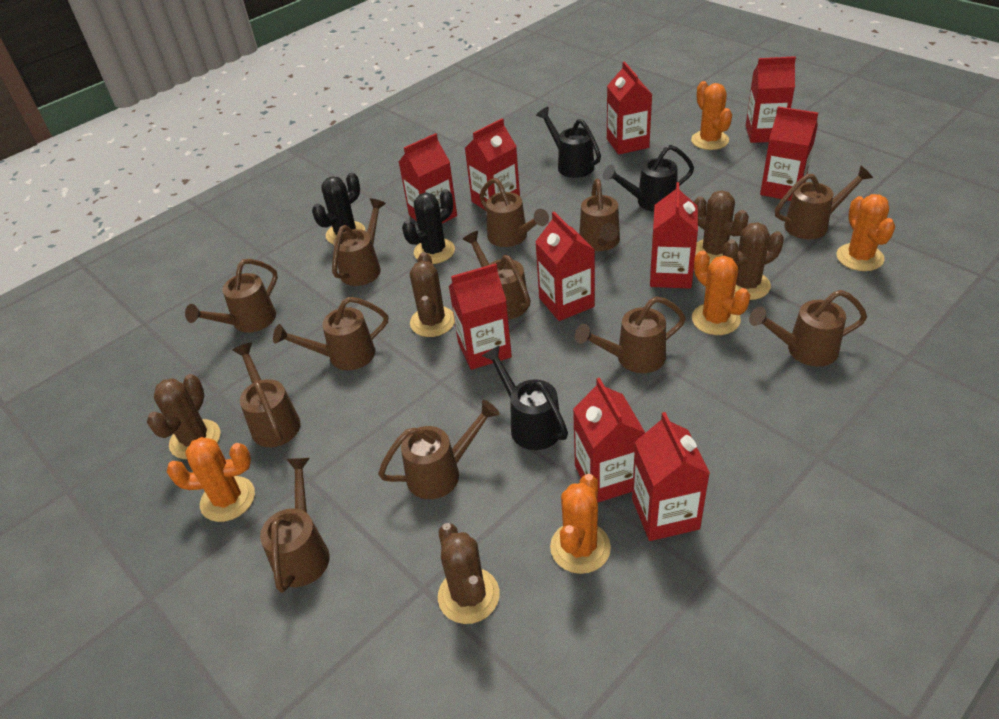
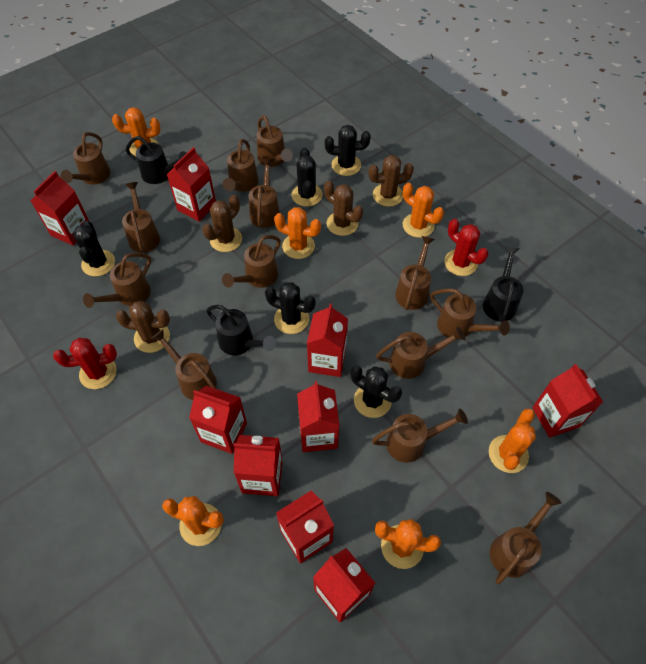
black cactus: 2 -> 5
brown cactus: 5 -> 4
brown watering can: 12 -> 13
orange cactus: 5 -> 6
red cactus: 0 -> 2
red carton: 10 -> 9

